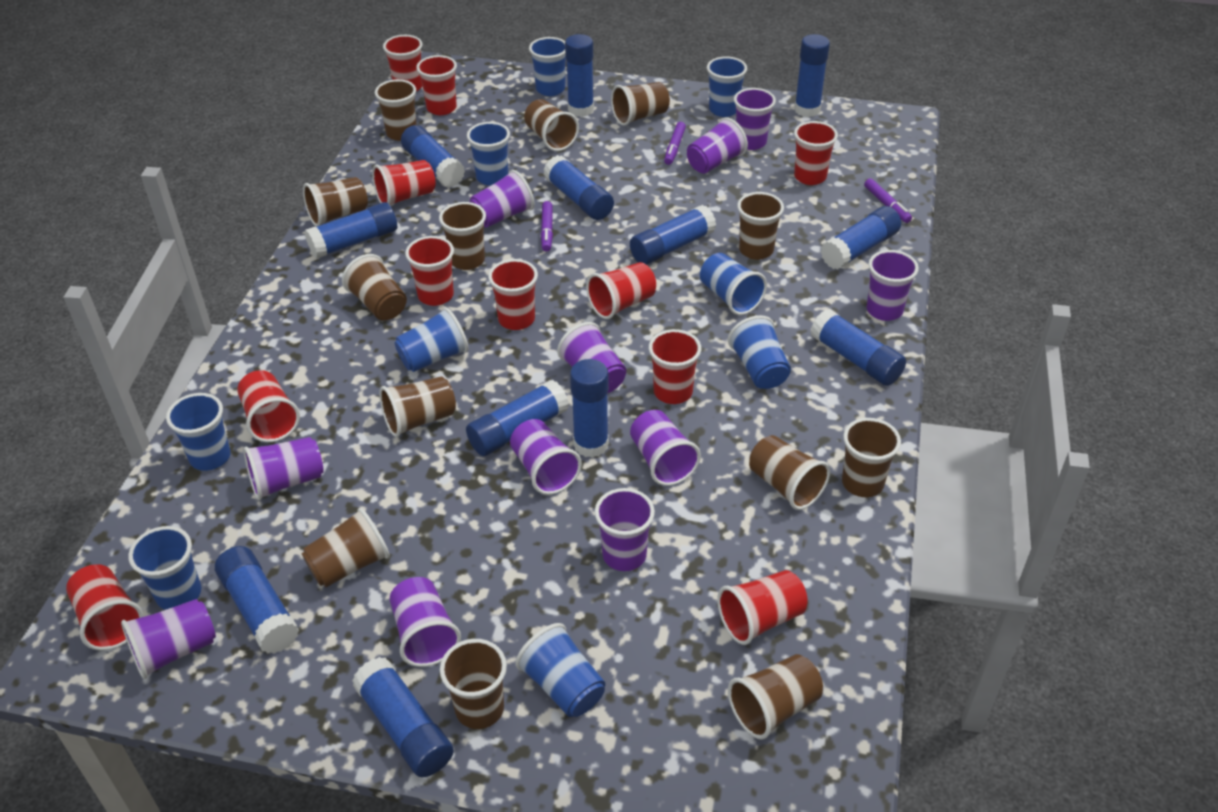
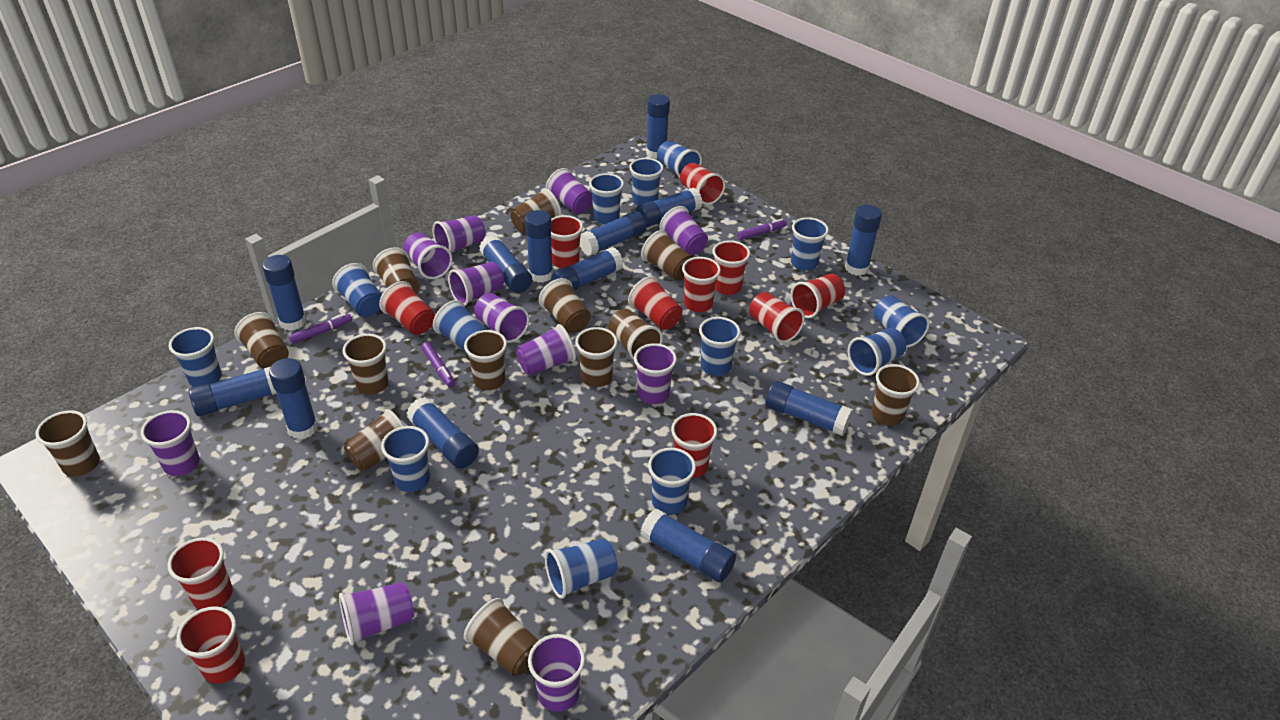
blue cup: 9 -> 13
blue glue stick: 12 -> 13

